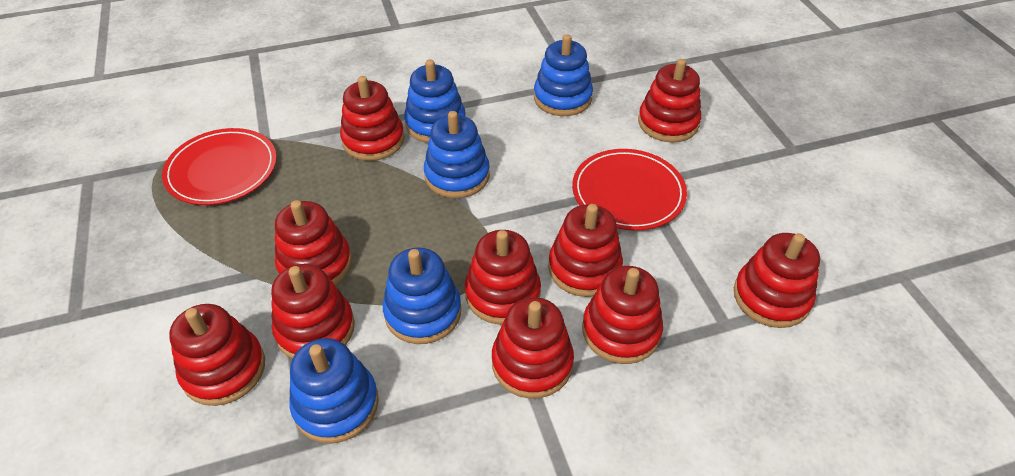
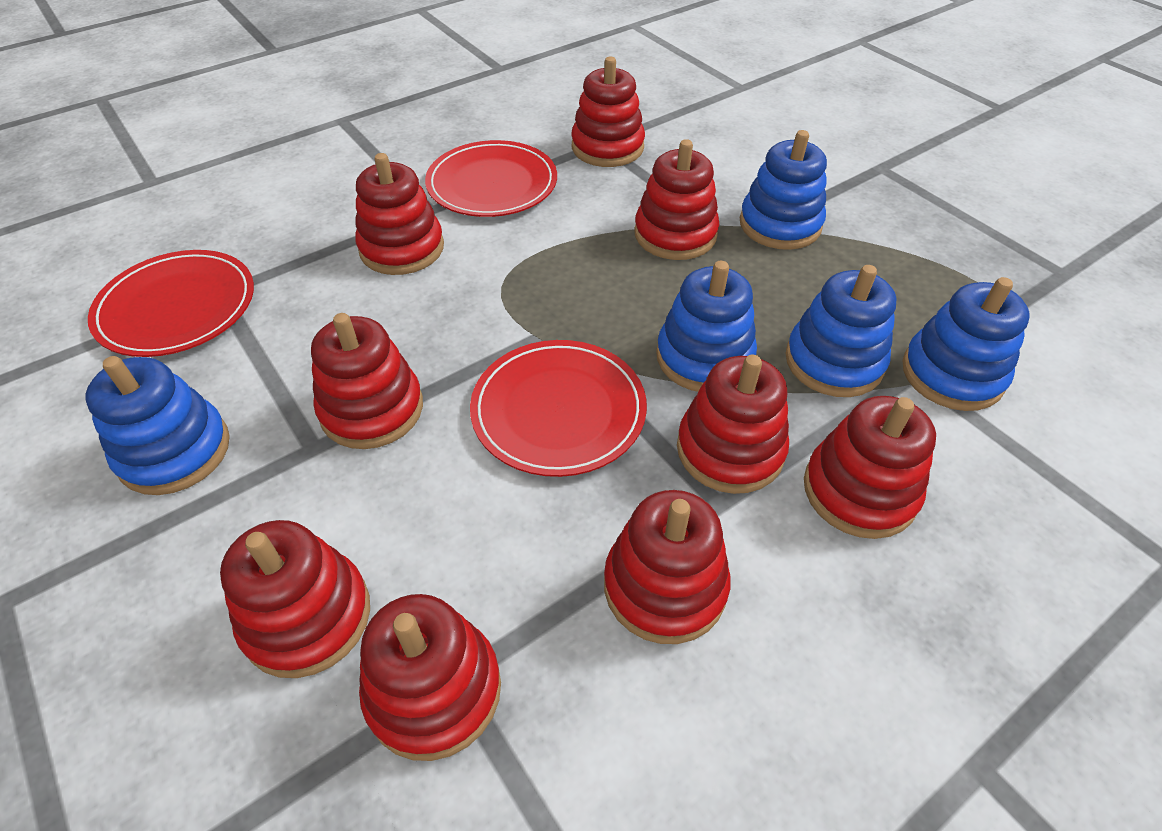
red plate: 2 -> 3
red stacking toy: 10 -> 9

